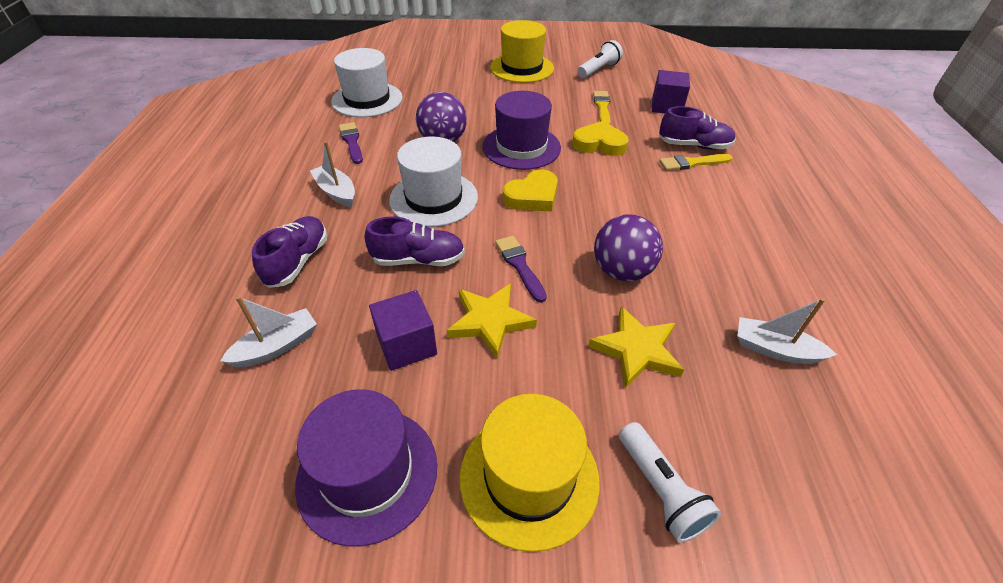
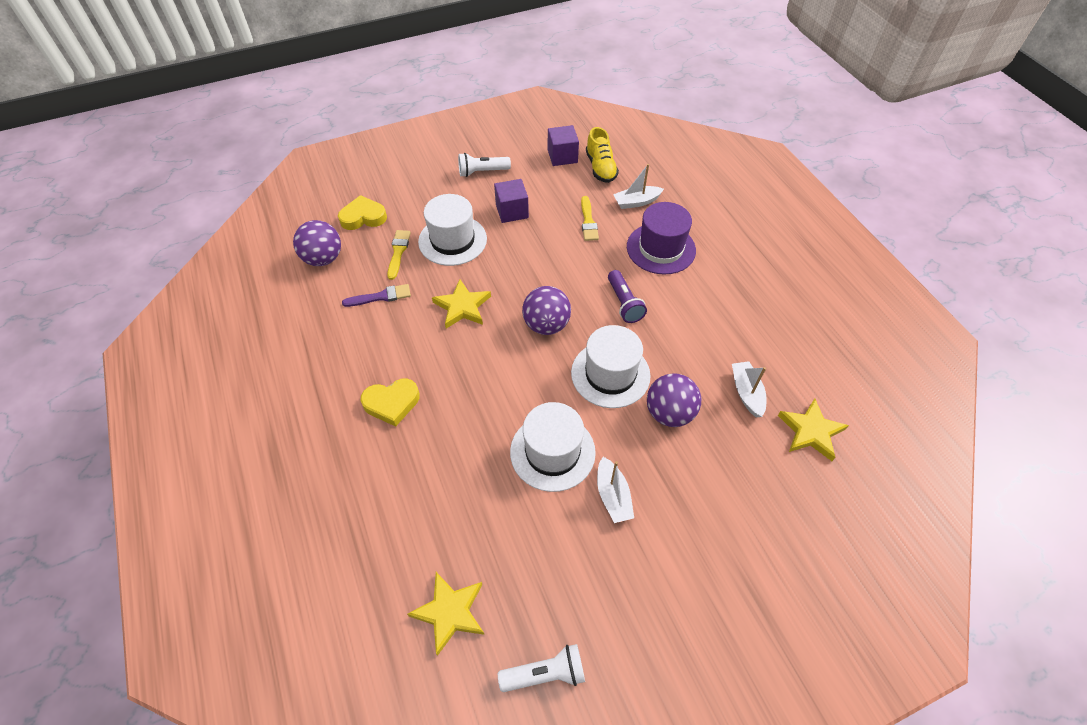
purple ball: 2 -> 3
purple brush: 2 -> 1
purple flashlight: 0 -> 1
purple hat: 2 -> 1
purple shoe: 3 -> 0
white hat: 2 -> 3
yellow hat: 2 -> 0
yellow shoe: 0 -> 1
yellow star: 2 -> 3

